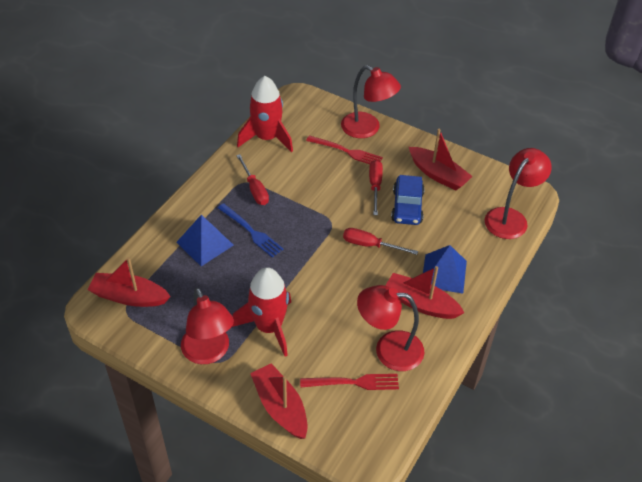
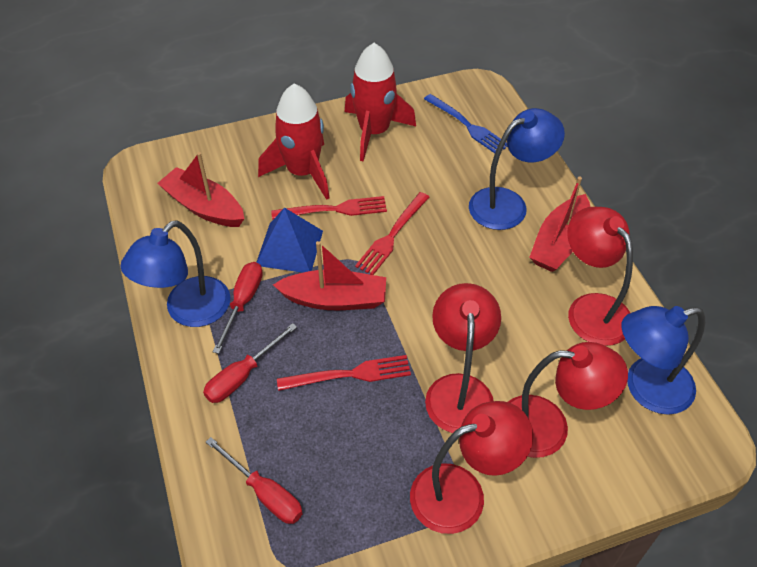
blue car: 1 -> 0
blue lamp: 0 -> 3
blue pyramid: 2 -> 1
red boat: 4 -> 3
red fork: 2 -> 3

